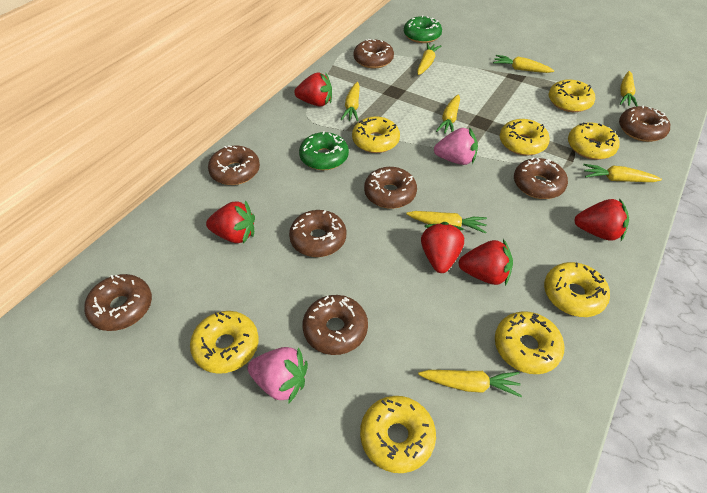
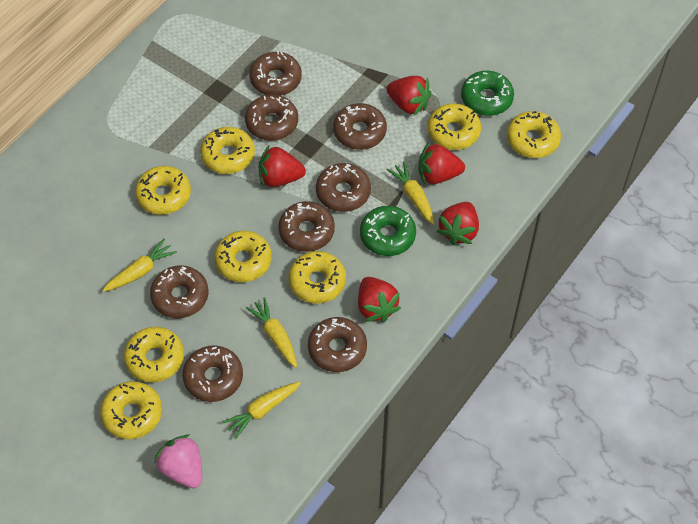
pink strawberry: 2 -> 1
yellow carrot: 8 -> 4

